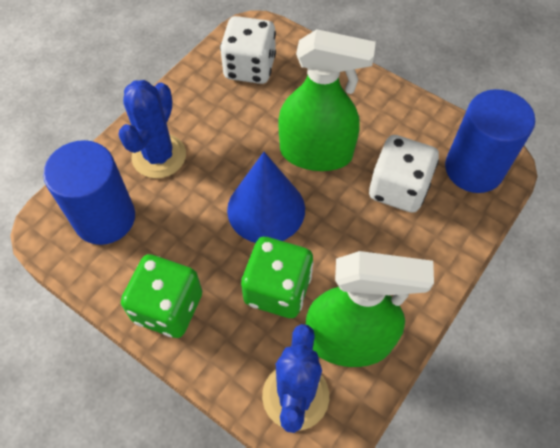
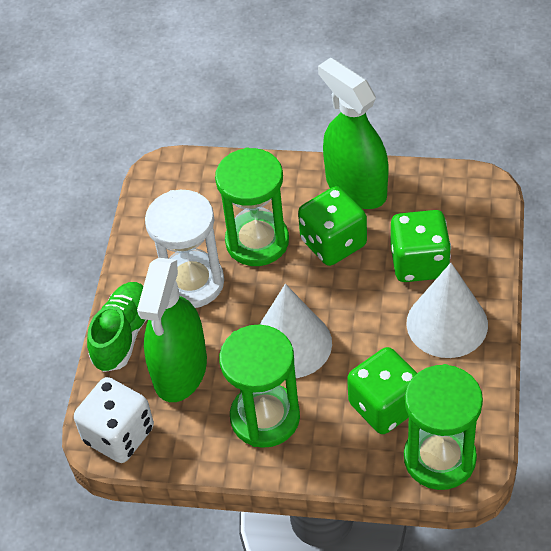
blue cactus: 2 -> 0
blue cone: 1 -> 0
blue cylinder: 2 -> 0
green dice: 2 -> 3
green hourglass: 0 -> 3
green shoe: 0 -> 1
white cone: 0 -> 2
white dice: 2 -> 1
white hourglass: 0 -> 1

